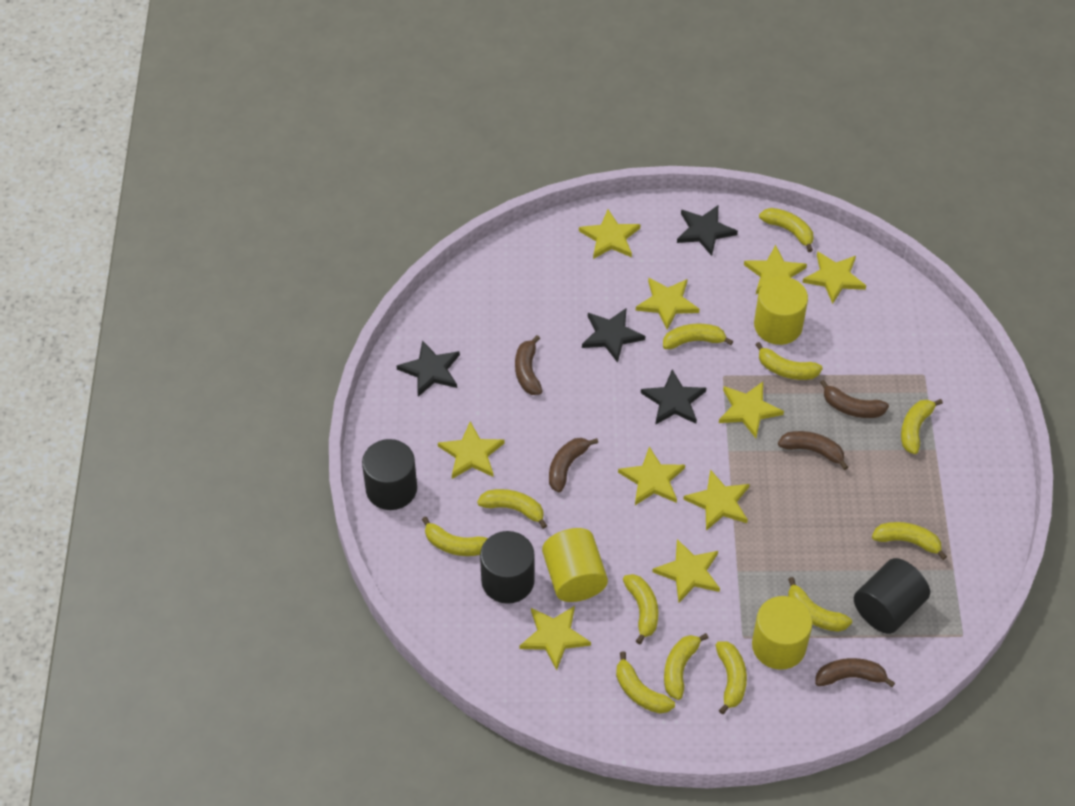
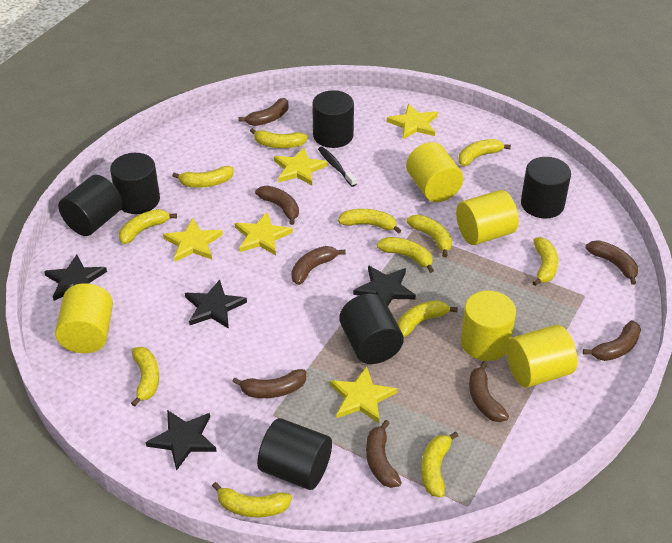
black cylinder: 3 -> 6
black toothbrush: 0 -> 1
brown banana: 5 -> 8
yellow cylinder: 3 -> 5
yellow star: 10 -> 5

